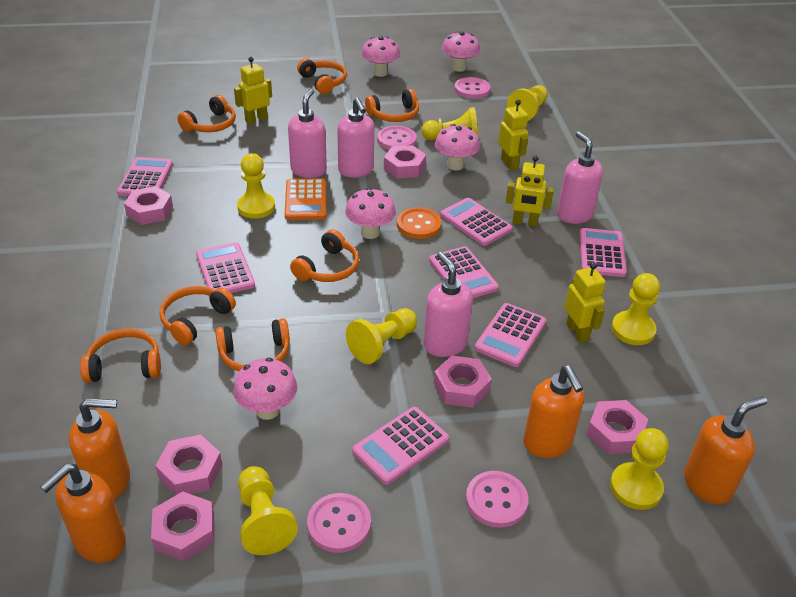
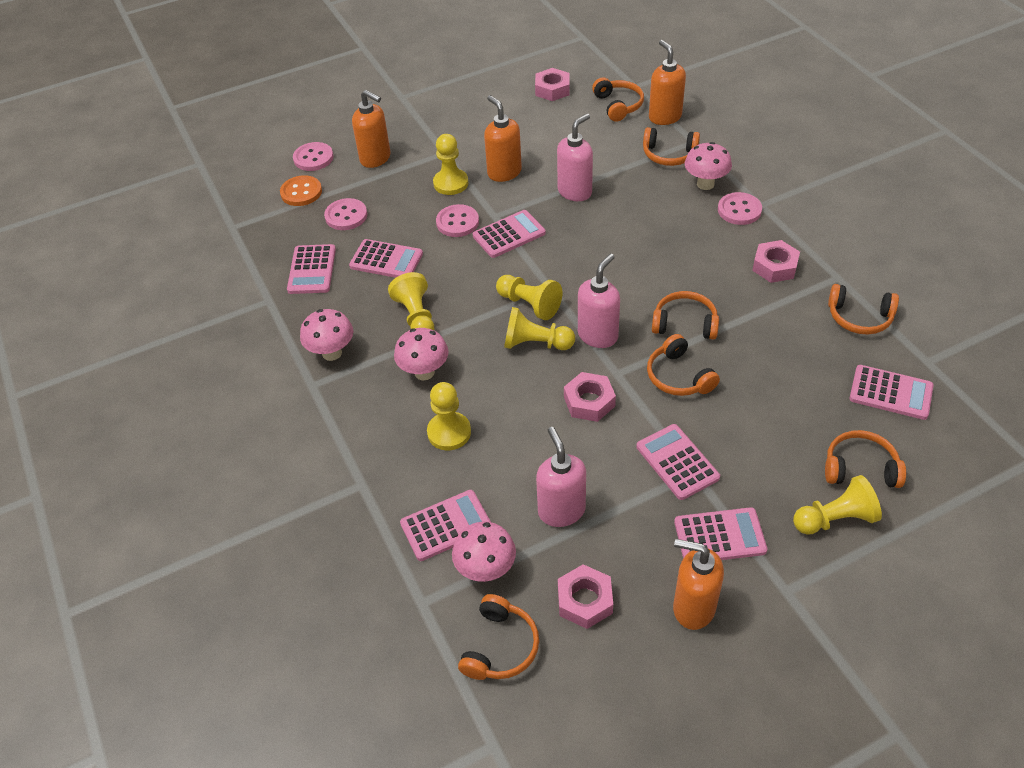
orange calculator: 1 -> 0
pink mushroom: 5 -> 4
pink nut: 6 -> 4
pink soap dispenser: 4 -> 3
yellow pawn: 7 -> 6
yellow robot: 4 -> 0

